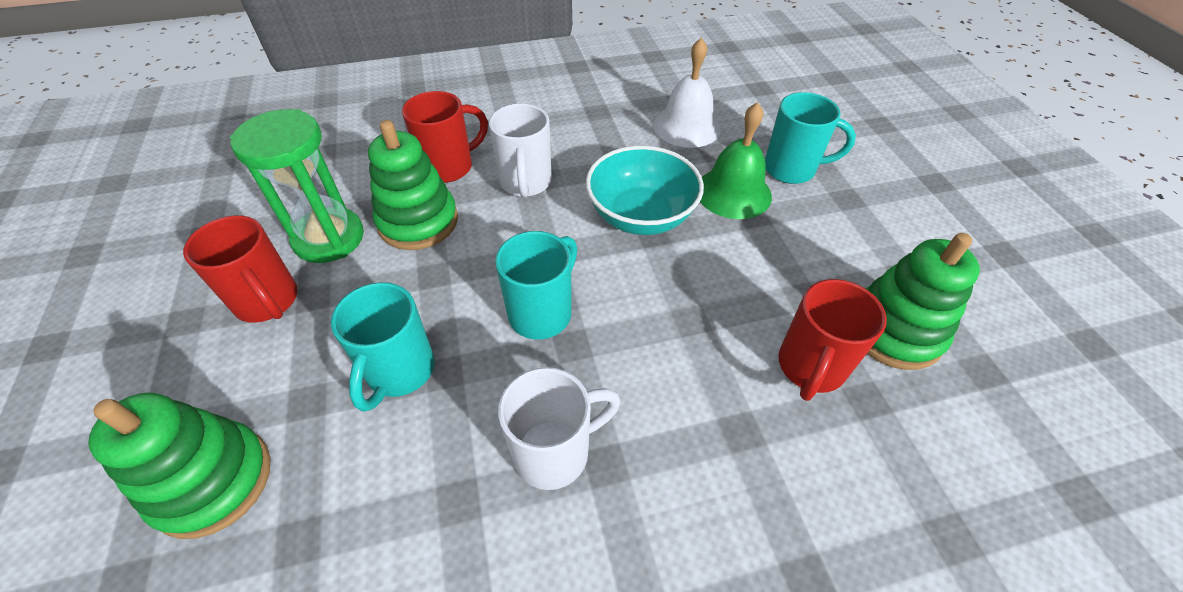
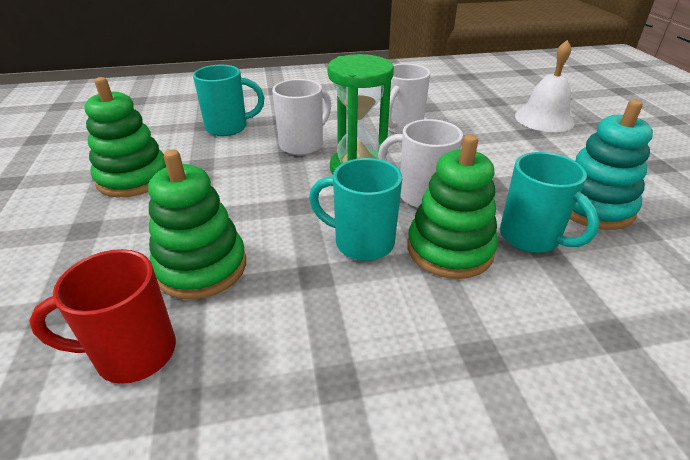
green bell: 1 -> 0
red mug: 3 -> 1
turquoise bowl: 1 -> 0
turquoise stacking toy: 0 -> 1
white mug: 2 -> 3

